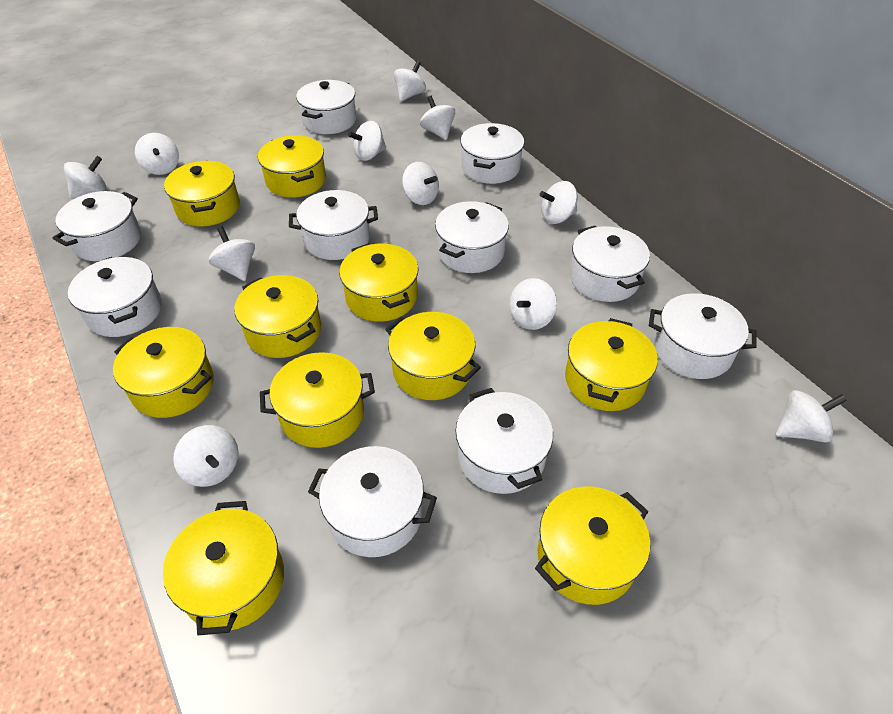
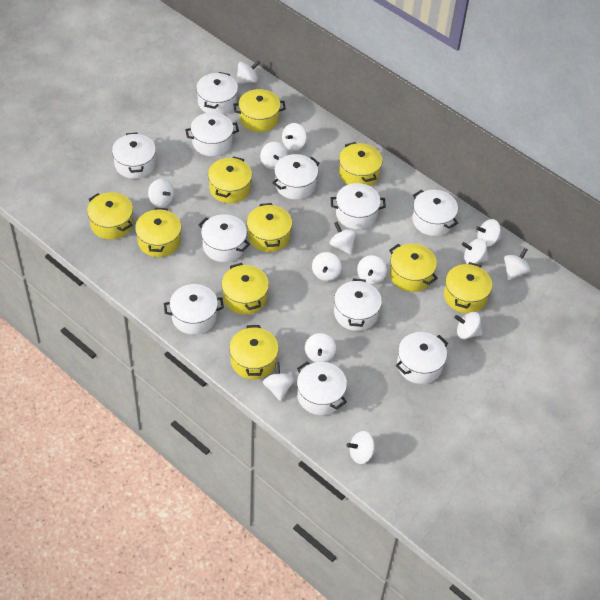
white pot: 10 -> 11
white spinning top: 11 -> 14

